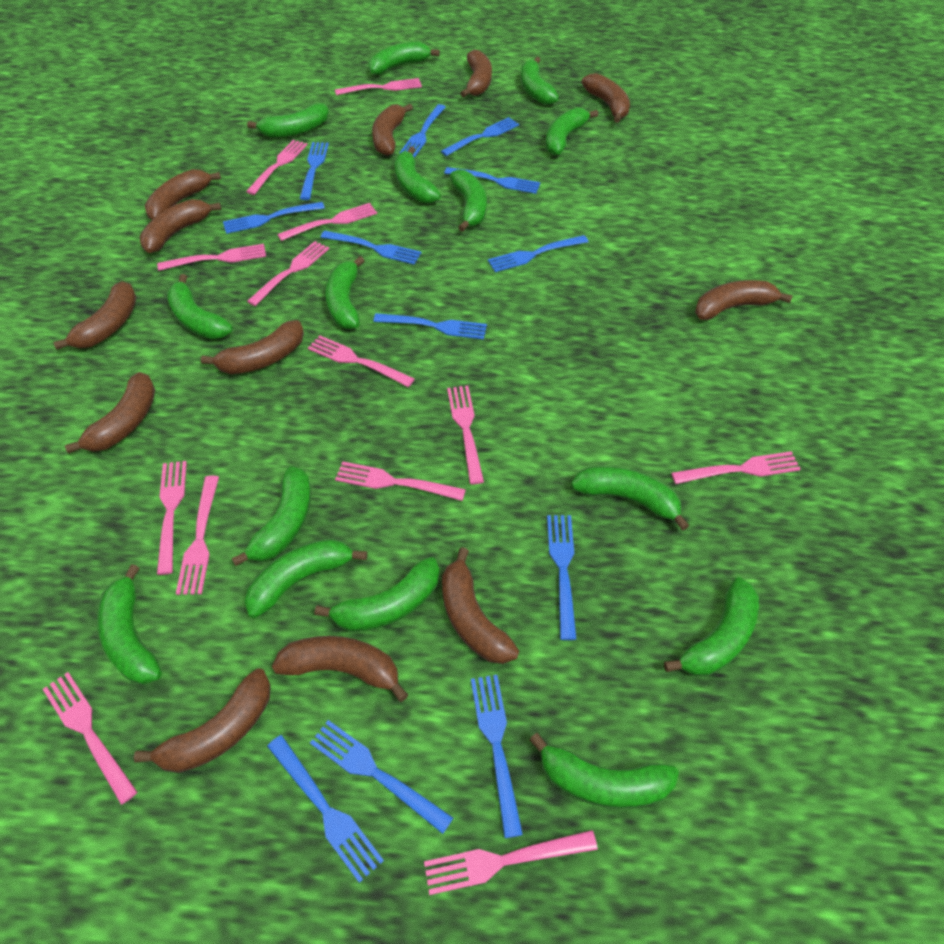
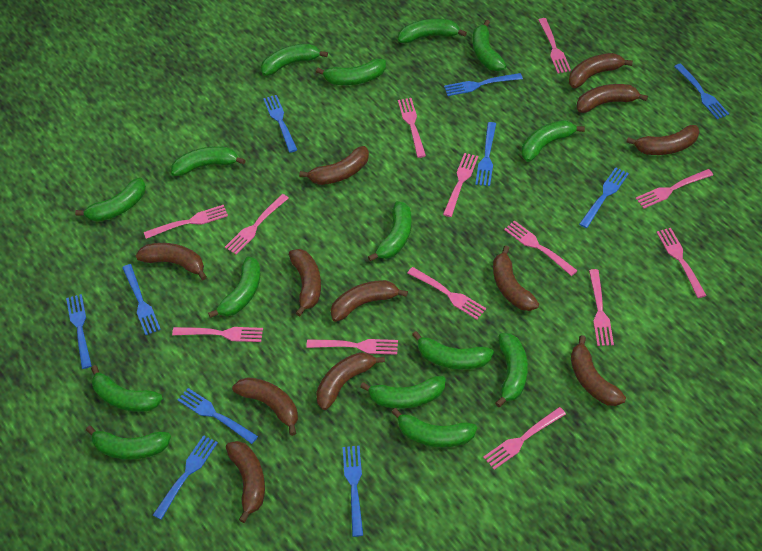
blue fork: 12 -> 10

